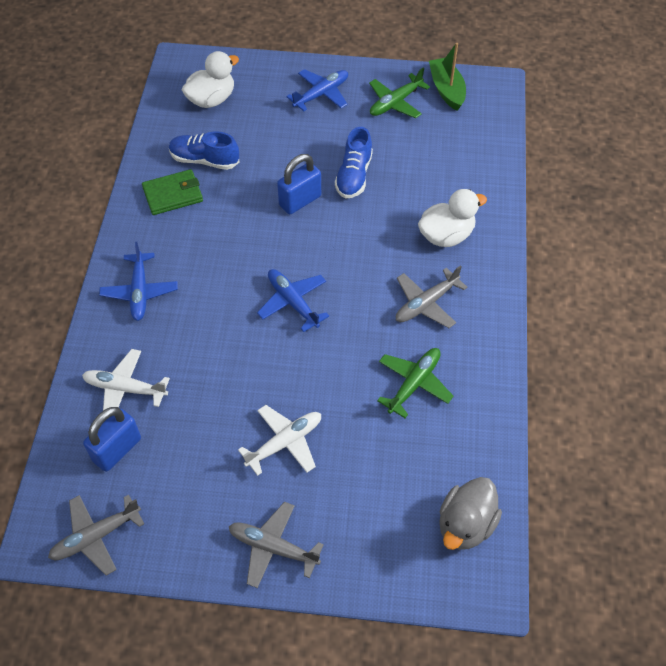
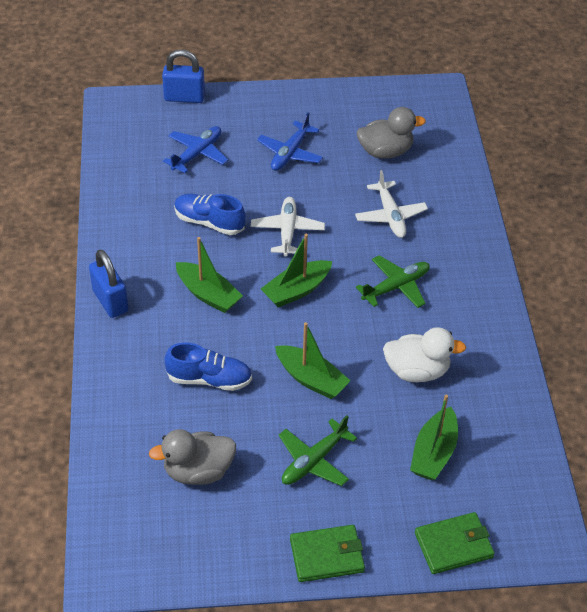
blue plane: 3 -> 2
green boat: 1 -> 4
green wallet: 1 -> 2
grey duck: 1 -> 2
grey plane: 3 -> 0
white duck: 2 -> 1

